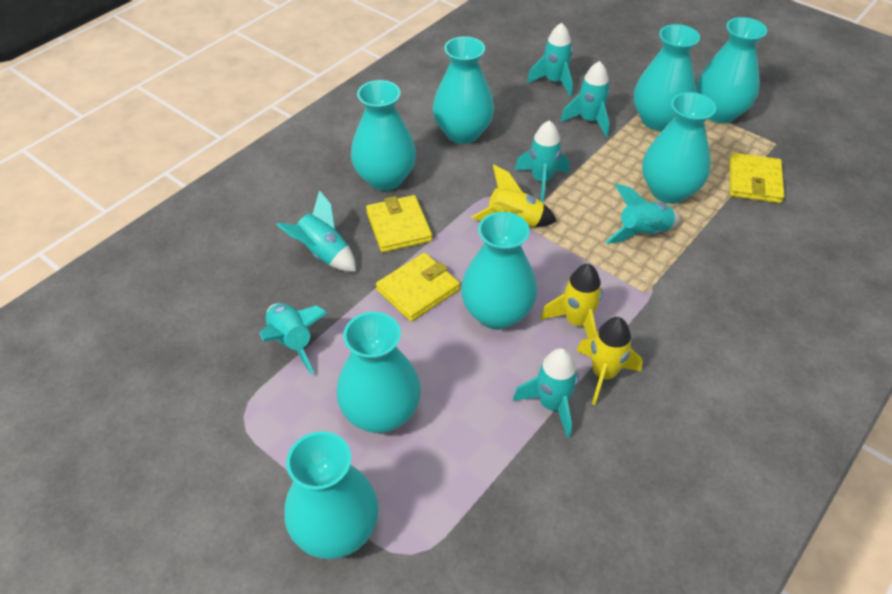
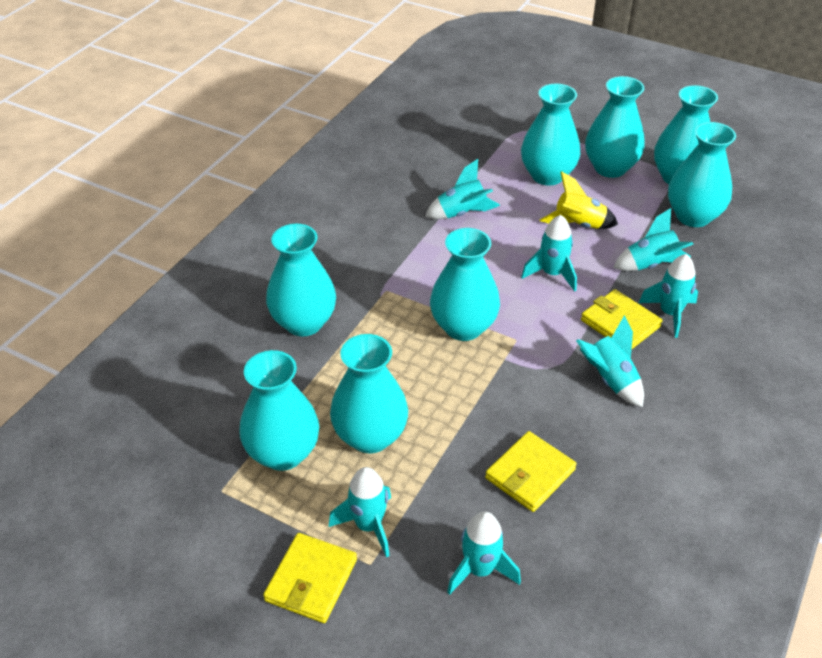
yellow rocket: 3 -> 1

